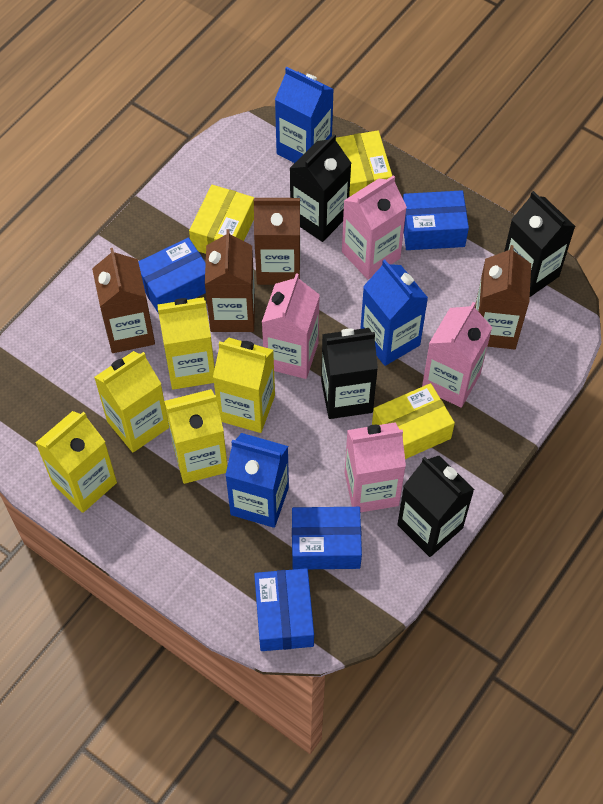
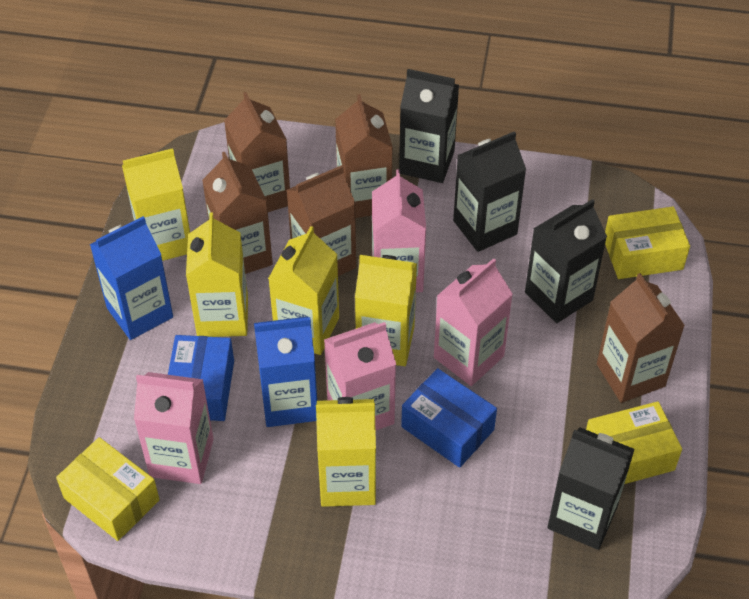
blue box: 4 -> 2
blue carton: 3 -> 2
brown carton: 4 -> 5

